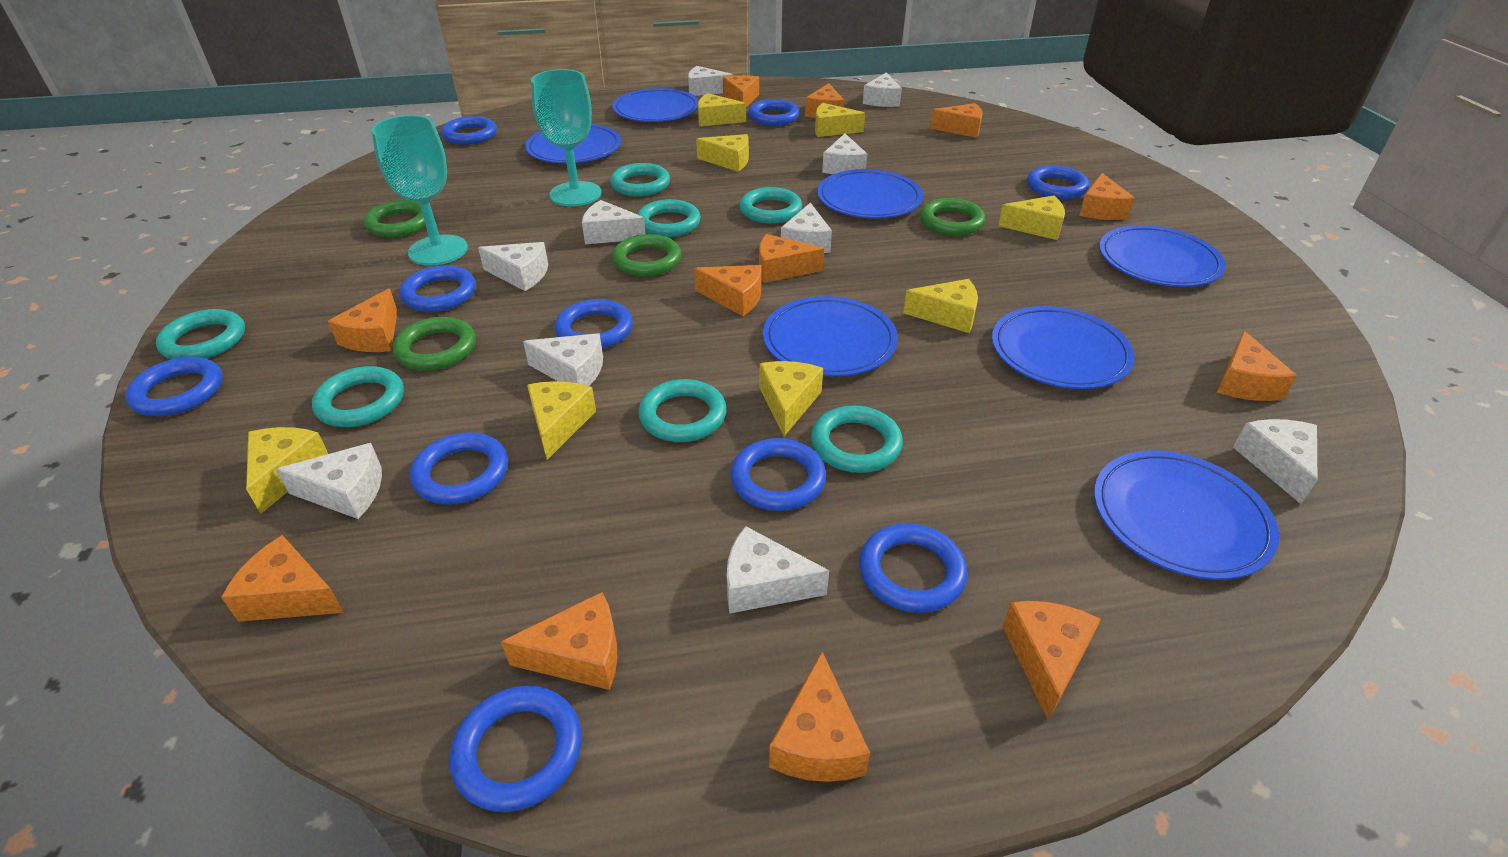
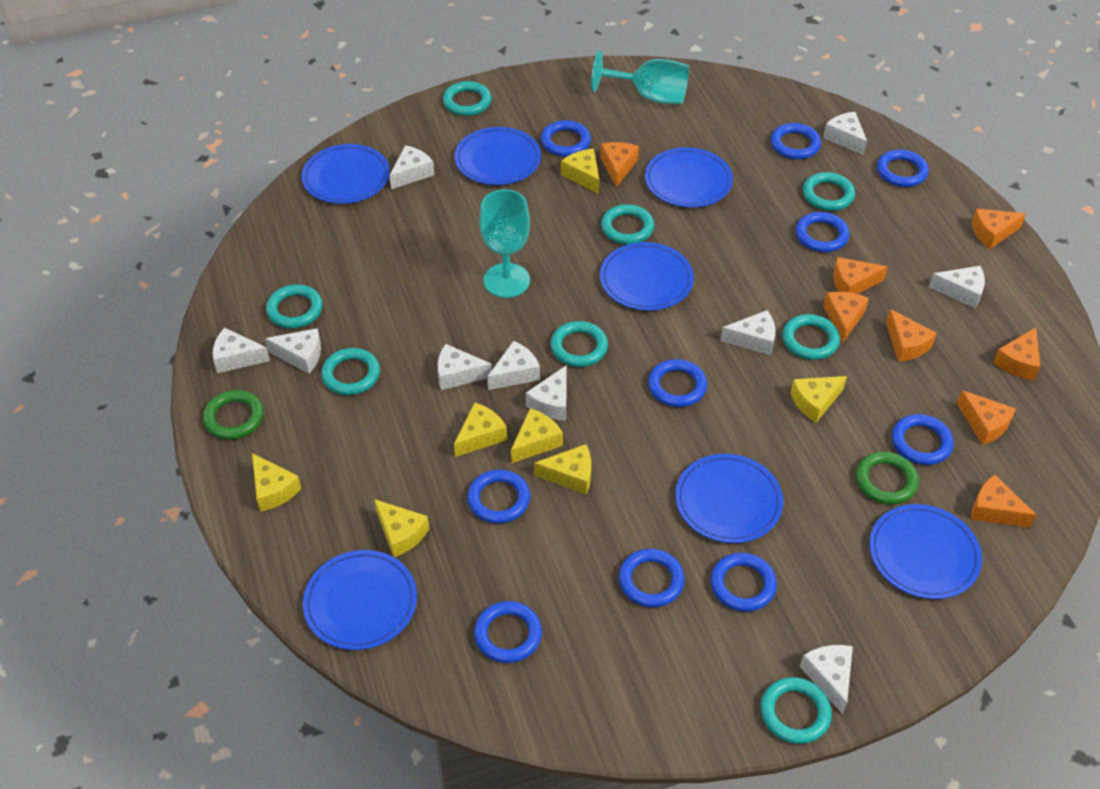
green ring: 4 -> 2
orange cheese: 12 -> 8
turquoise ring: 7 -> 8
yellow cheese: 8 -> 7

